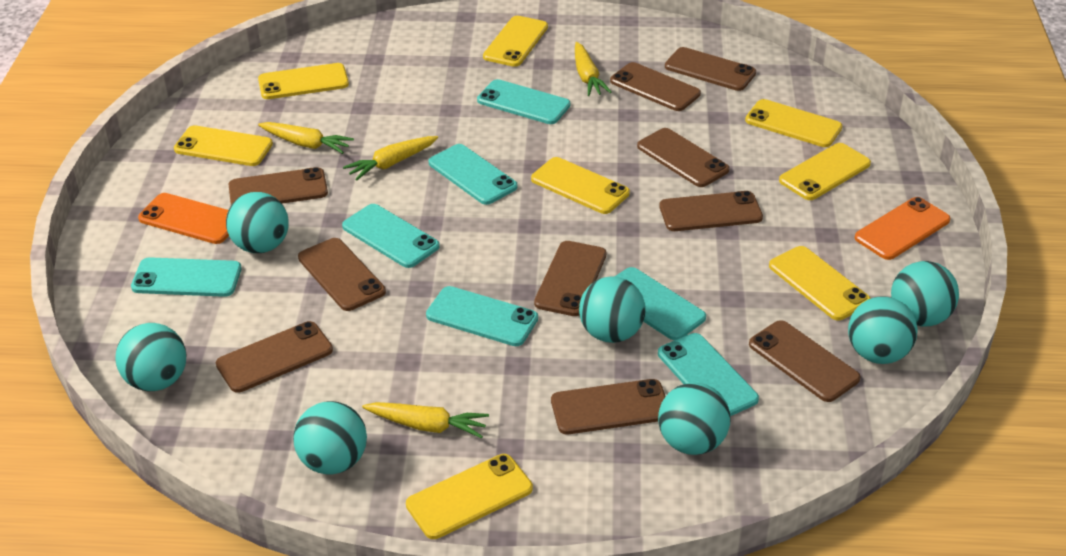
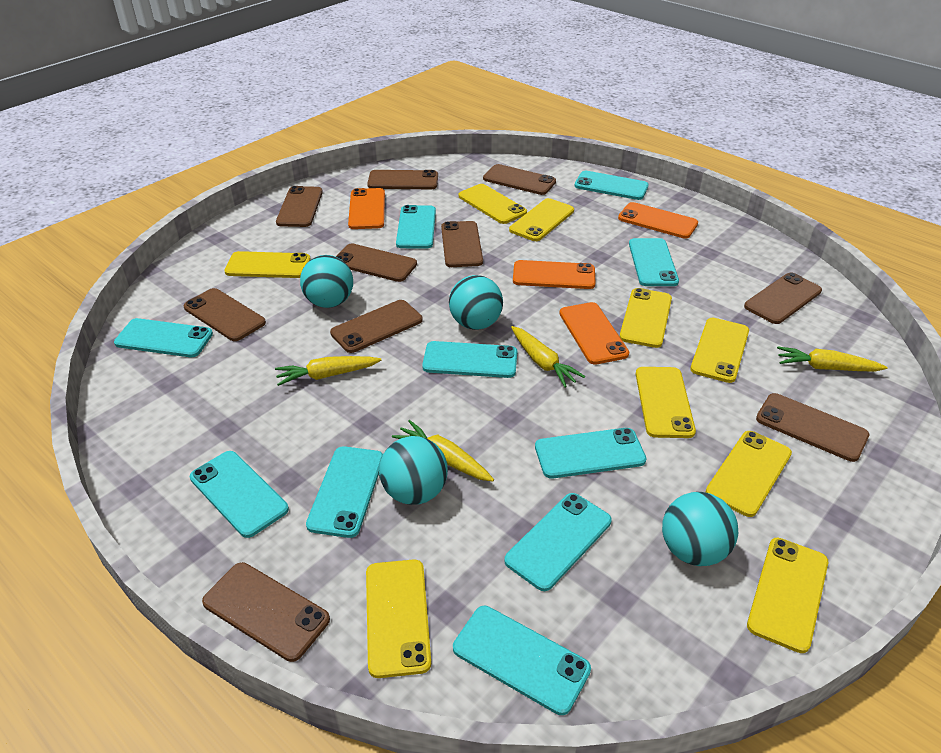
orange phone: 2 -> 4
turquoise ball: 7 -> 4
turquoise phone: 7 -> 10
yellow phone: 8 -> 9

